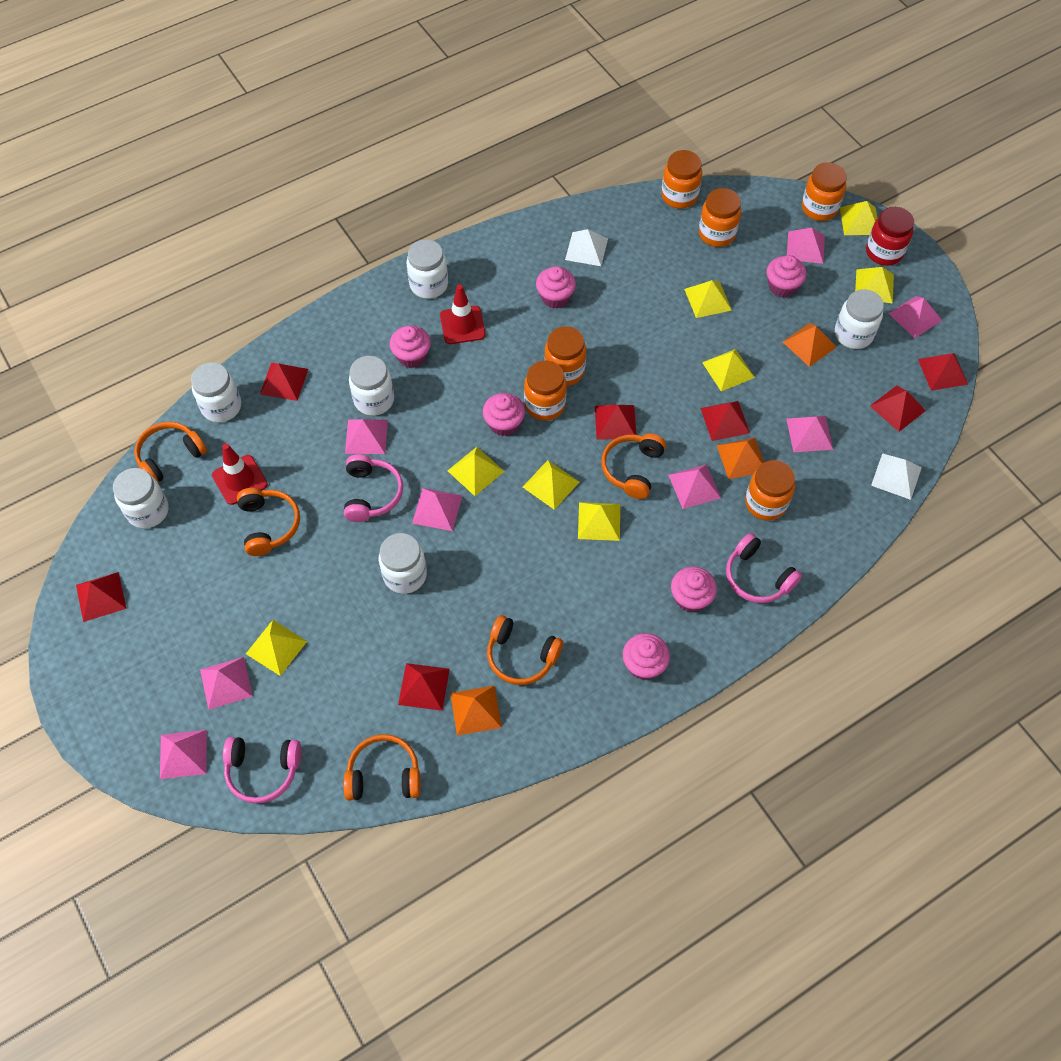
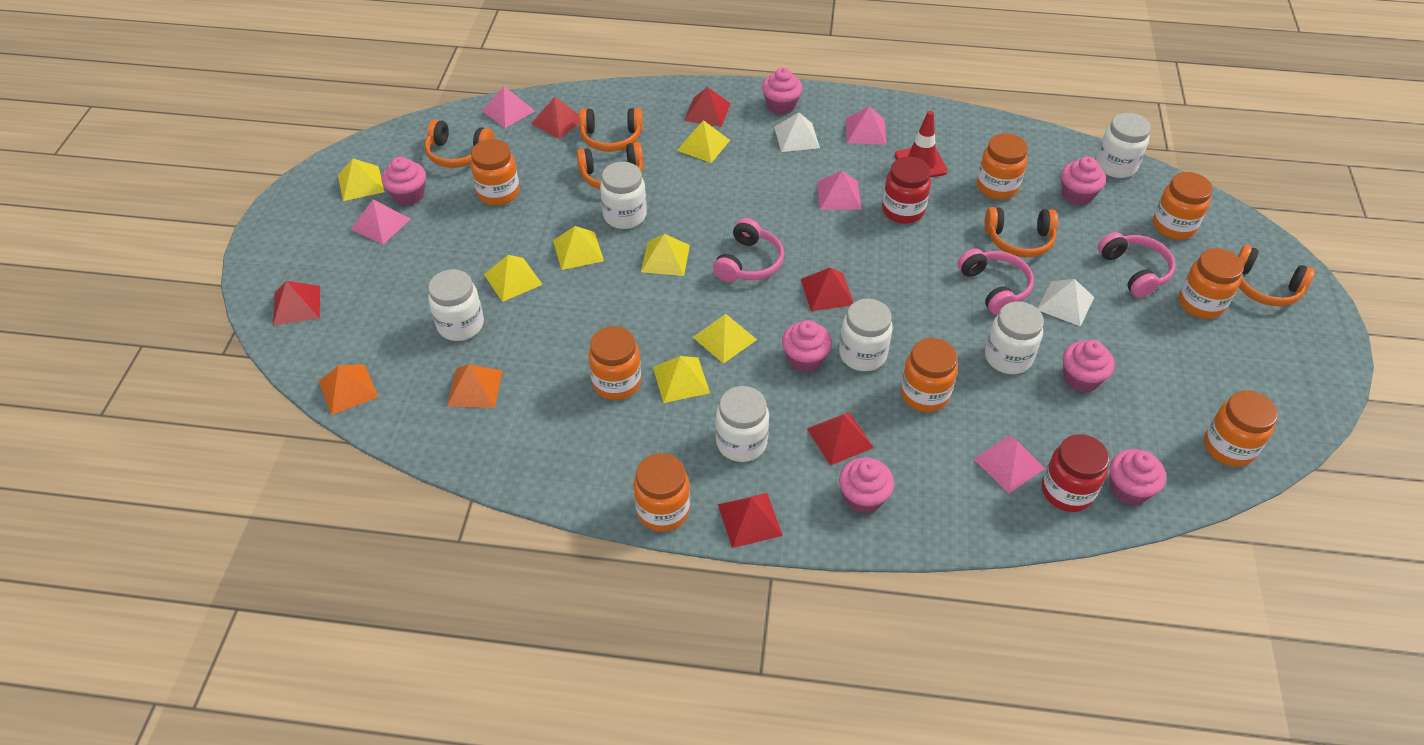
orange jar: 6 -> 8
orange pyramid: 3 -> 2
pink cupcake: 6 -> 7
pink pyramid: 8 -> 5
red jar: 1 -> 2
red pyramid: 7 -> 6
red traffic cone: 2 -> 1
yellow pyramid: 8 -> 7

